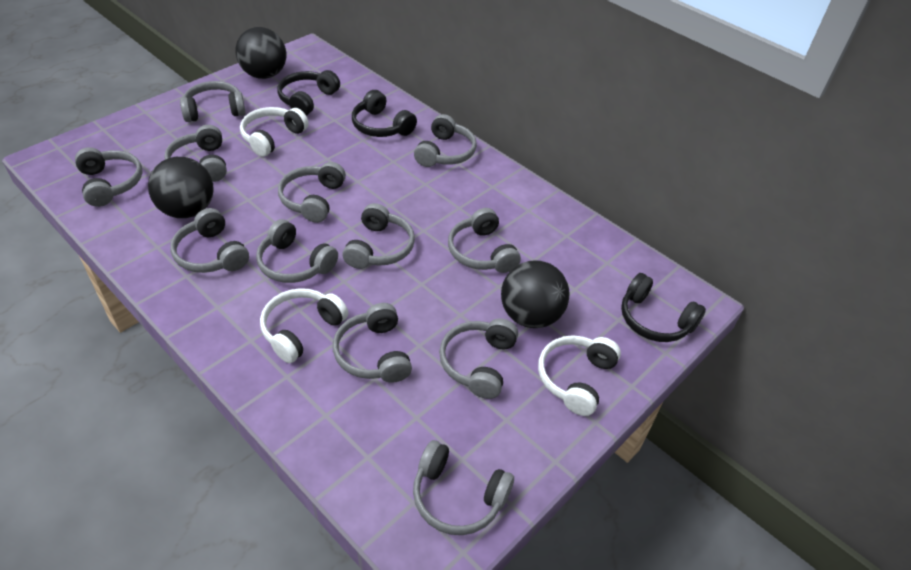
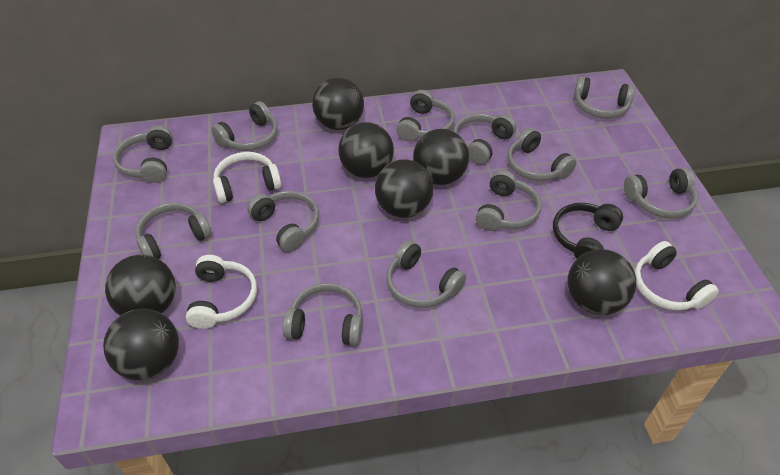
black ball: 3 -> 7
black headphones: 3 -> 1

